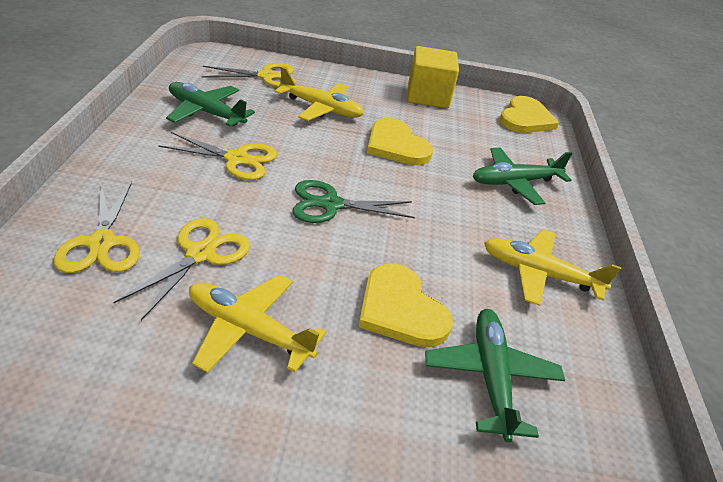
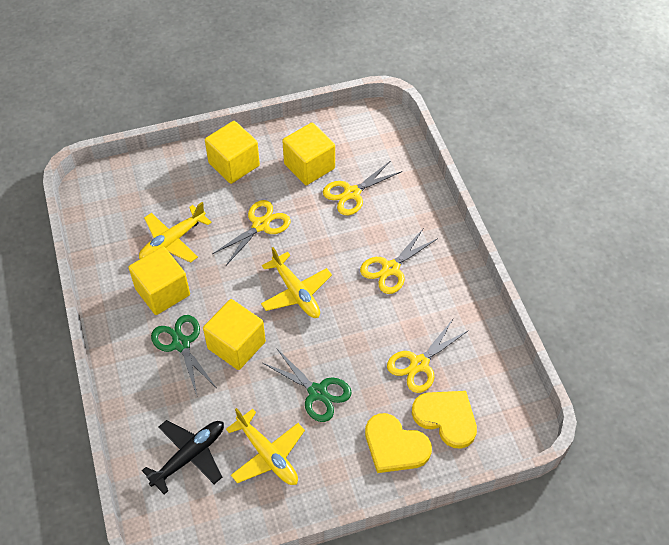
black plane: 0 -> 1
green plane: 3 -> 0
green scissors: 1 -> 2
yellow cube: 1 -> 4
yellow heart: 3 -> 2

